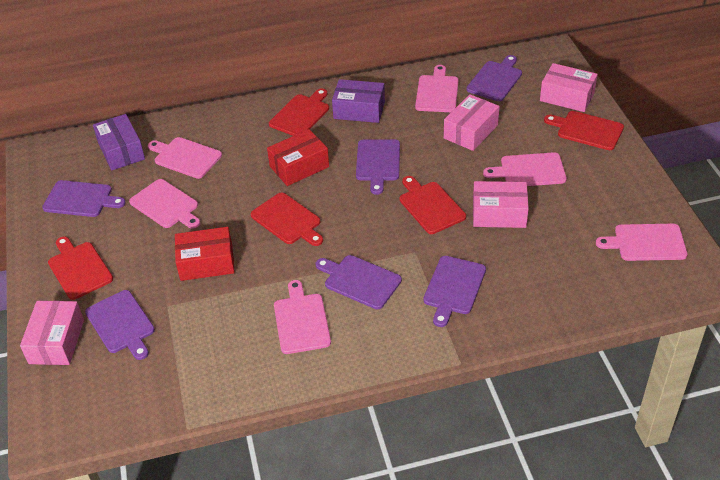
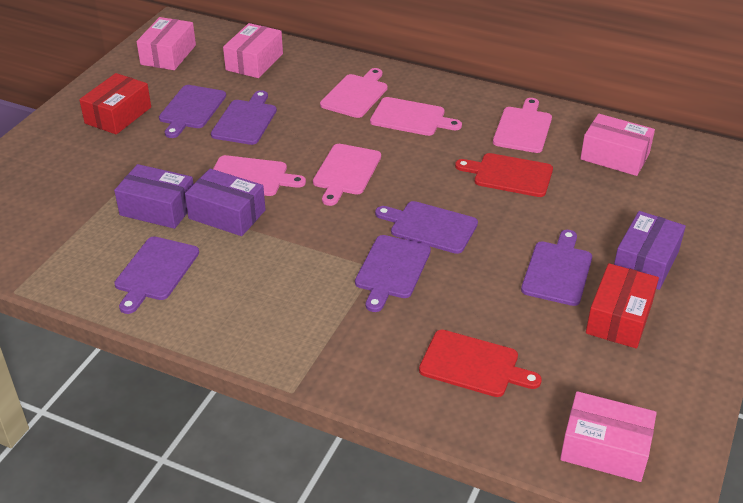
pink cutting board: 6 -> 5
purple box: 2 -> 3
red cutting board: 5 -> 2

